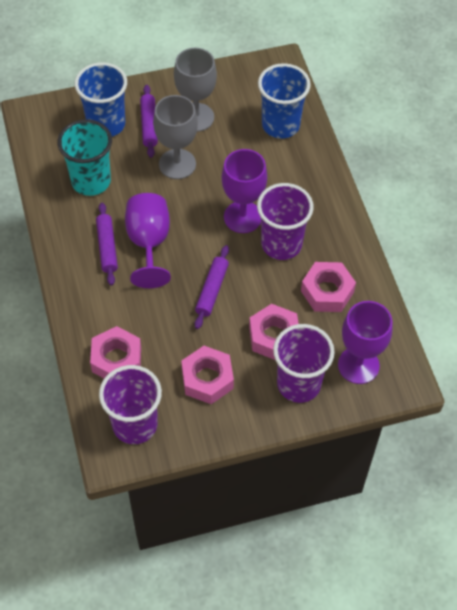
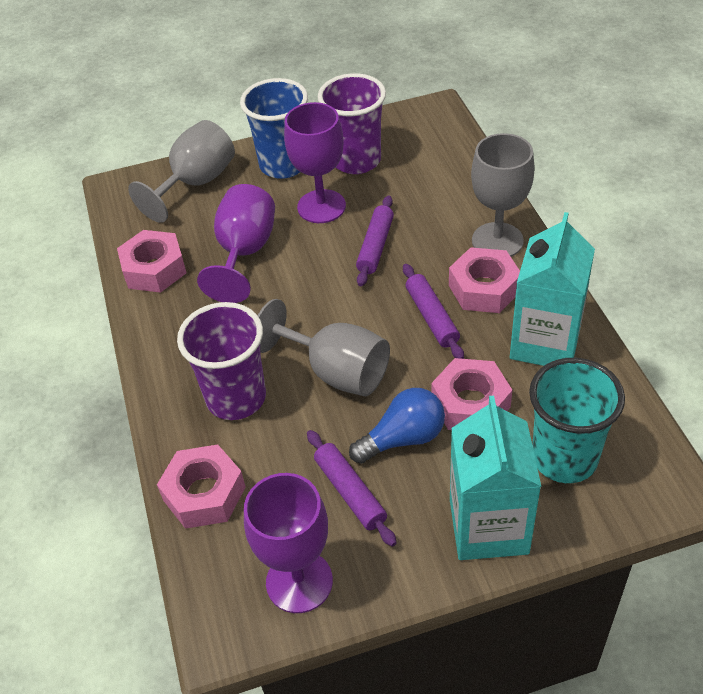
blue cup: 2 -> 1
blue light bulb: 0 -> 1
grey goblet: 2 -> 3
purple cup: 3 -> 2
turquoise carton: 0 -> 2

